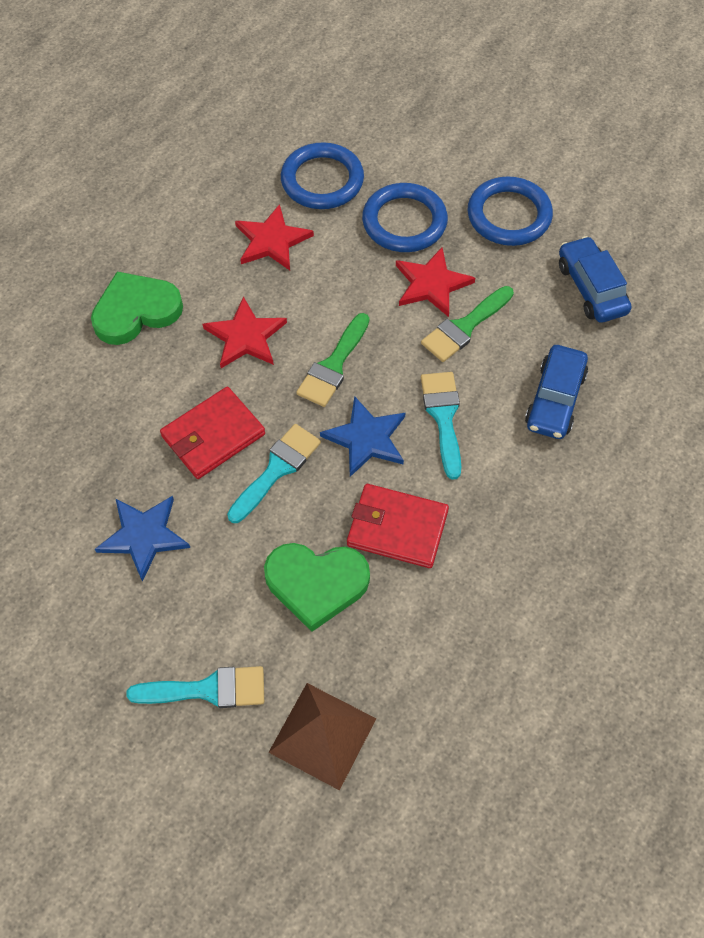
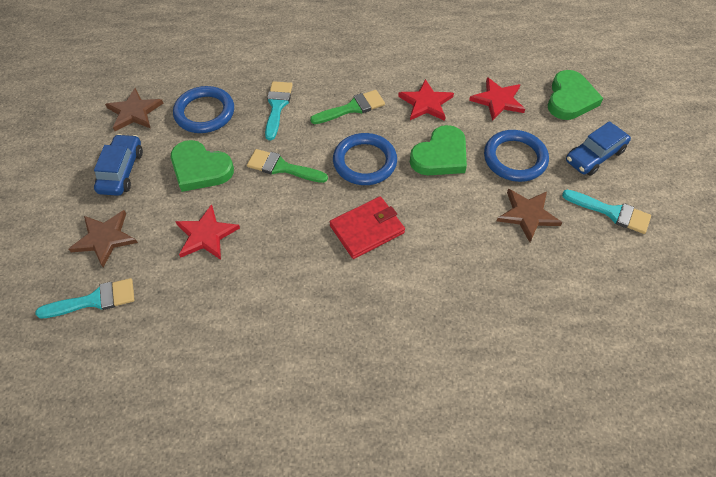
blue star: 2 -> 0
brown pyramid: 1 -> 0
brown star: 0 -> 3
green heart: 2 -> 3
red wallet: 2 -> 1

